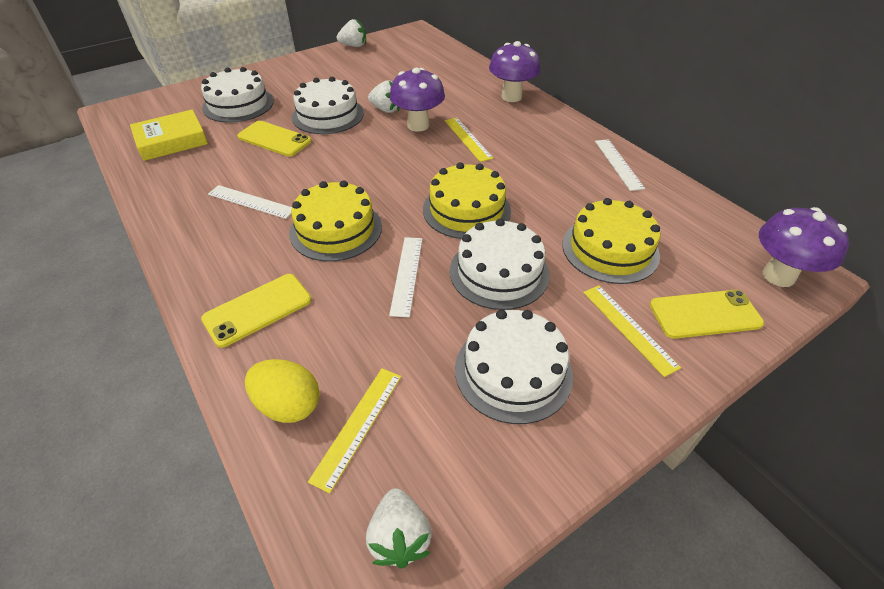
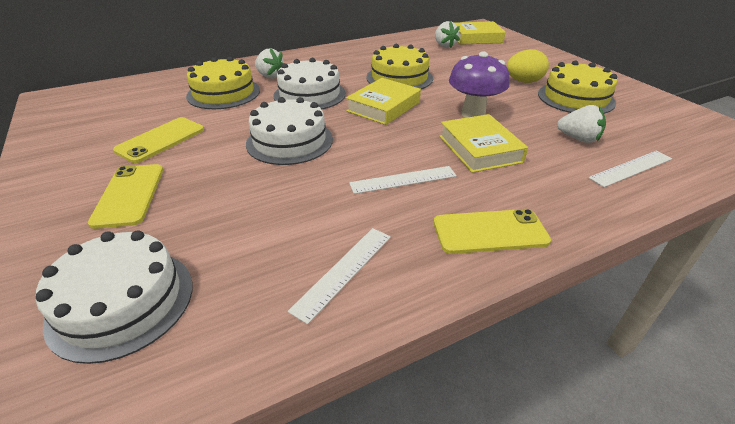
purple mushroom: 3 -> 1
white cake: 4 -> 3
yellow book: 1 -> 3
yellow ruler: 3 -> 0

